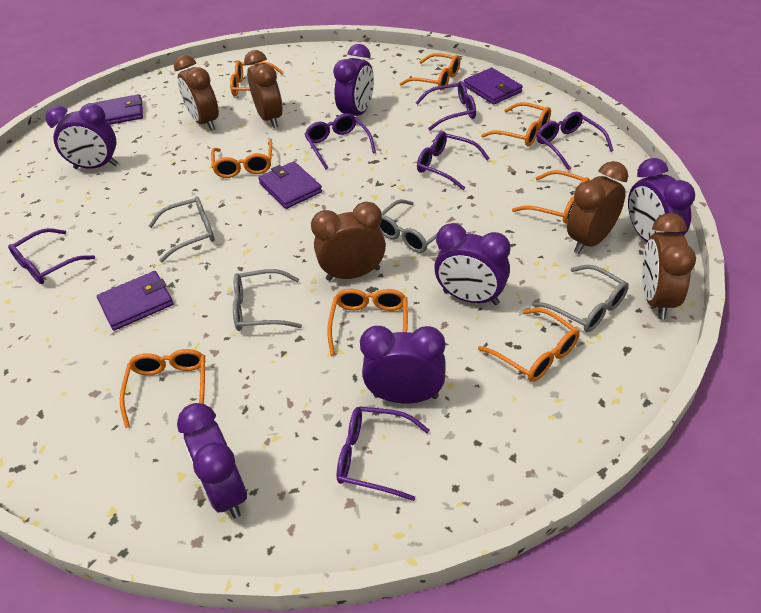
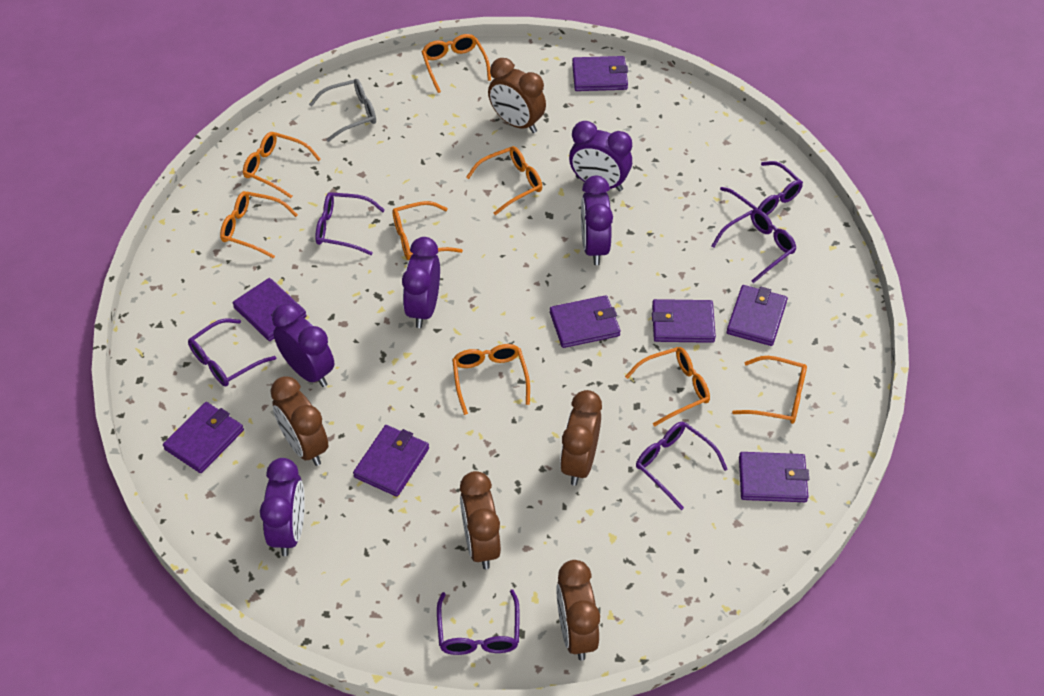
grey glasses: 4 -> 1
purple clock: 6 -> 5
purple wallet: 4 -> 8

